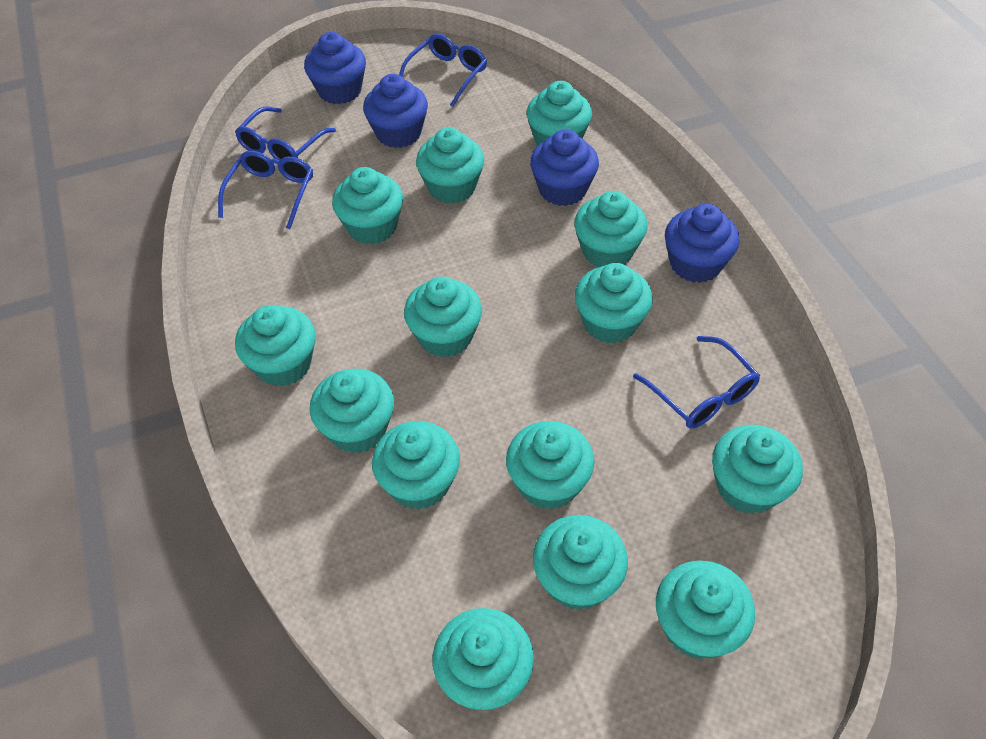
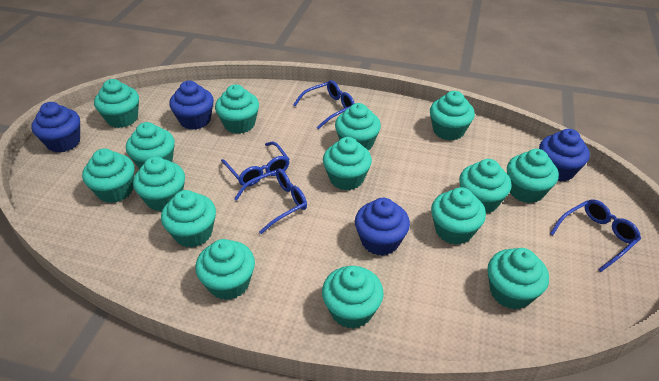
turquoise cupcake: 14 -> 15

